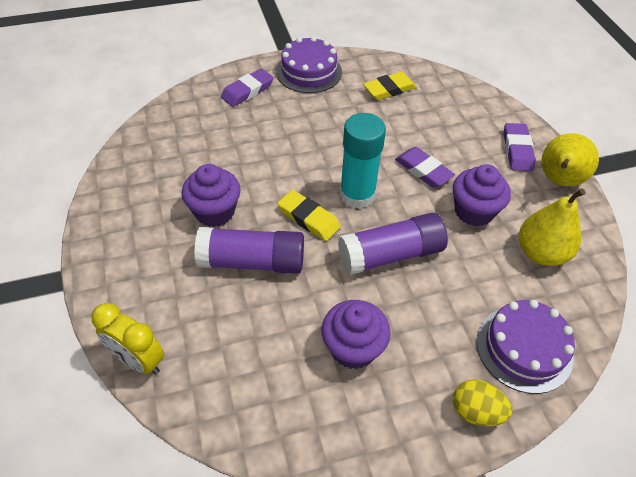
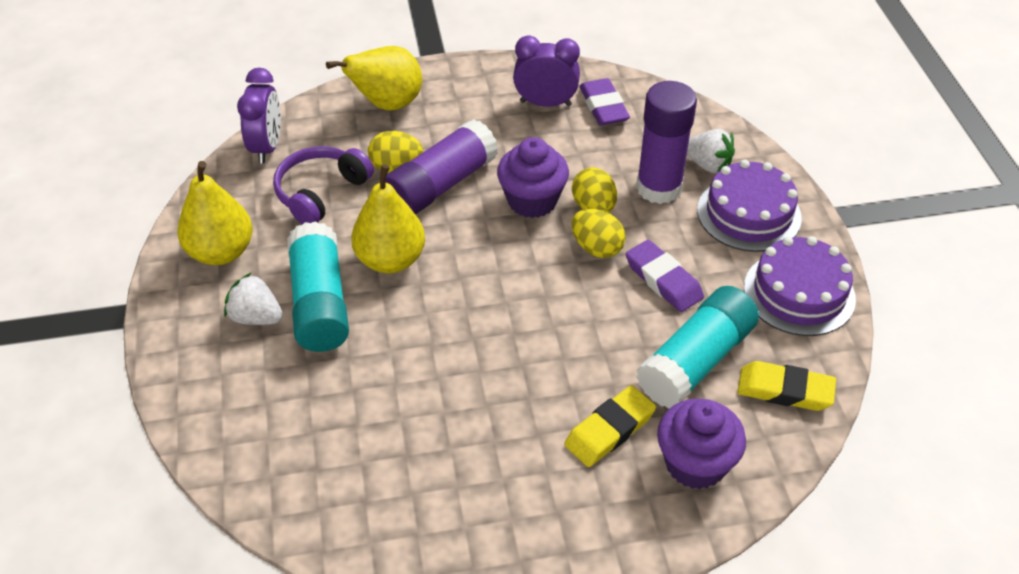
purple clock: 0 -> 2
purple cupcake: 3 -> 2
purple eraser: 3 -> 2
purple headphones: 0 -> 1
turquoise glue stick: 1 -> 2
white strawberry: 0 -> 2
yellow clock: 1 -> 0
yellow egg: 1 -> 3
yellow pear: 2 -> 3

